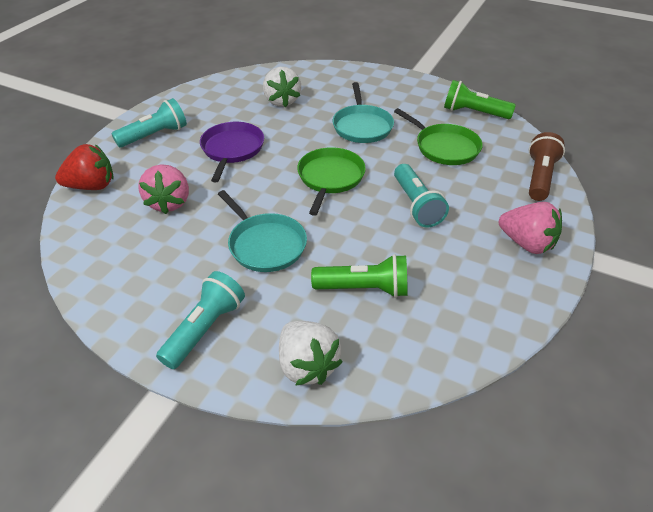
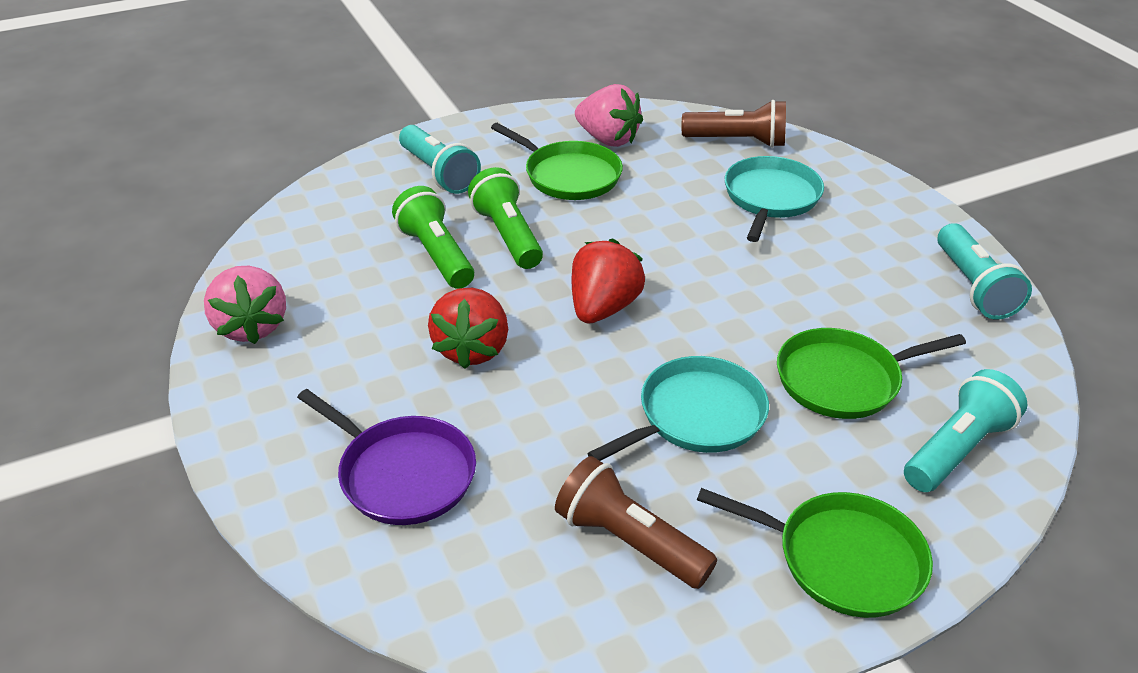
brown flashlight: 1 -> 2
green pan: 2 -> 3
red strawberry: 1 -> 2
white strawberry: 2 -> 0

